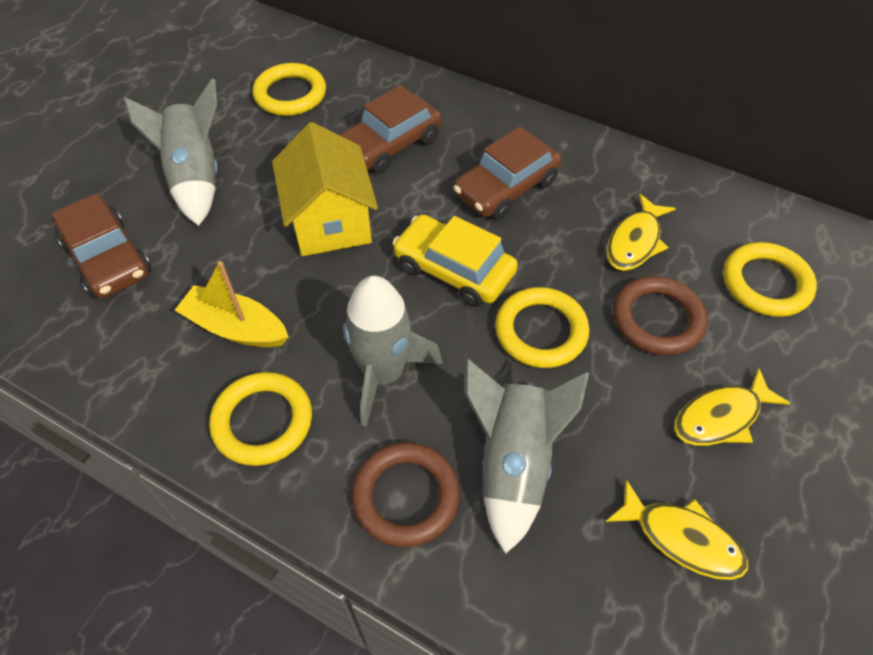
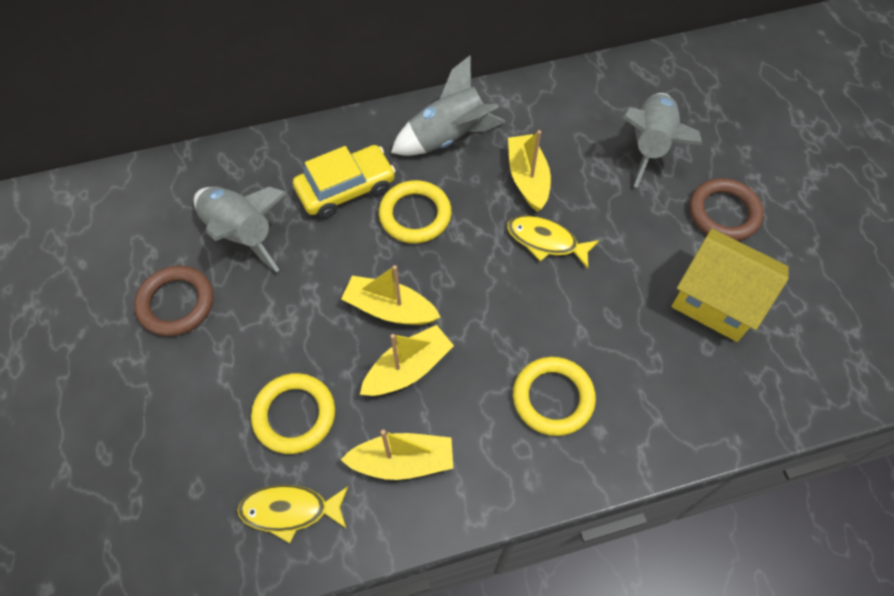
brown car: 3 -> 0
yellow boat: 1 -> 4
yellow fish: 3 -> 2
yellow ring: 4 -> 3

